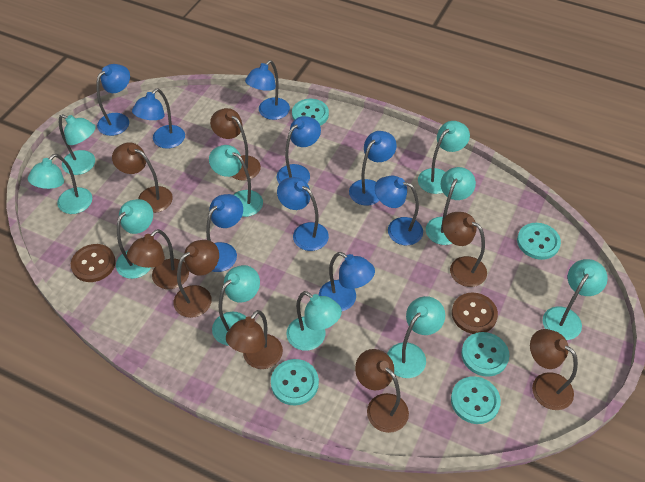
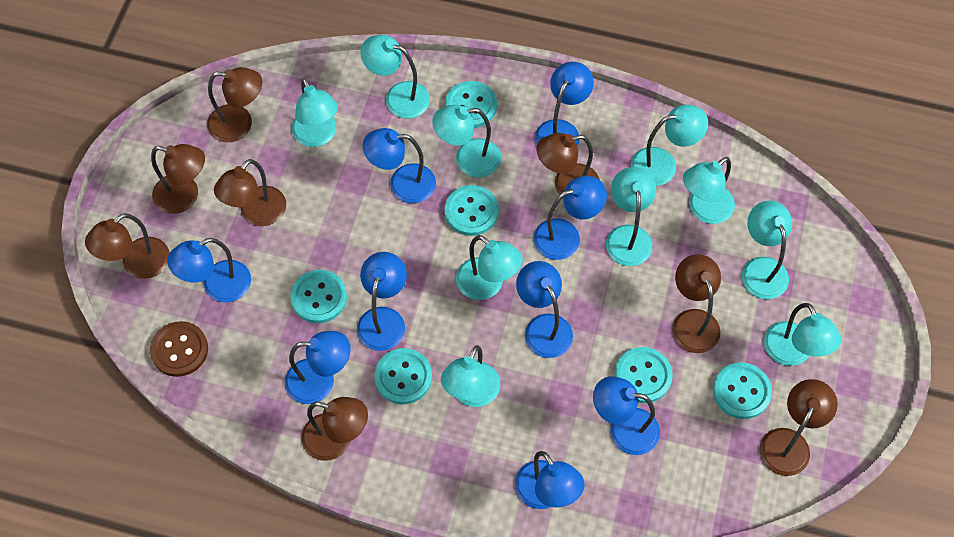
brown button: 2 -> 1
turquoise button: 5 -> 6

